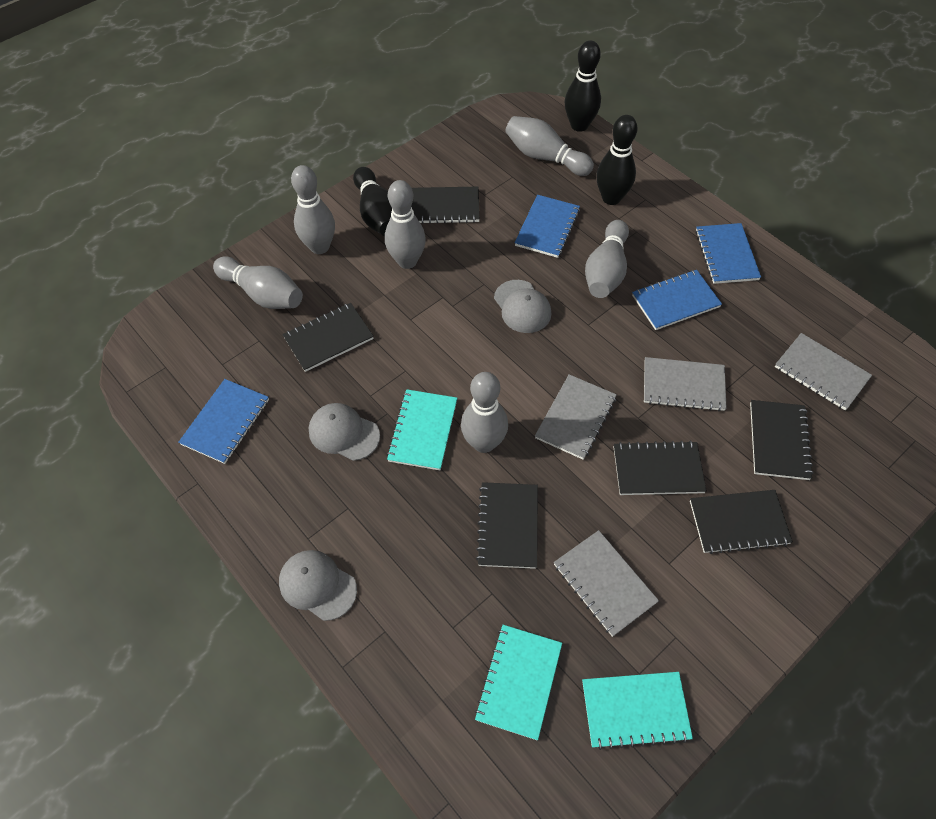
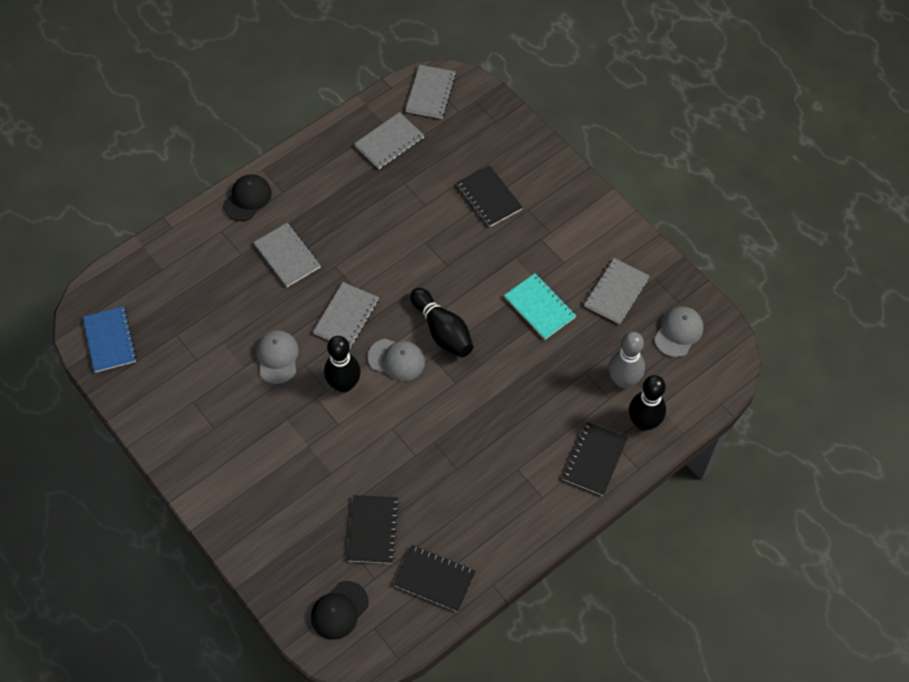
black cap: 0 -> 2
black notebook: 6 -> 4
blue notebook: 4 -> 1
grey bowling pin: 6 -> 1
grey notebook: 4 -> 5
turquoise notebook: 3 -> 1

